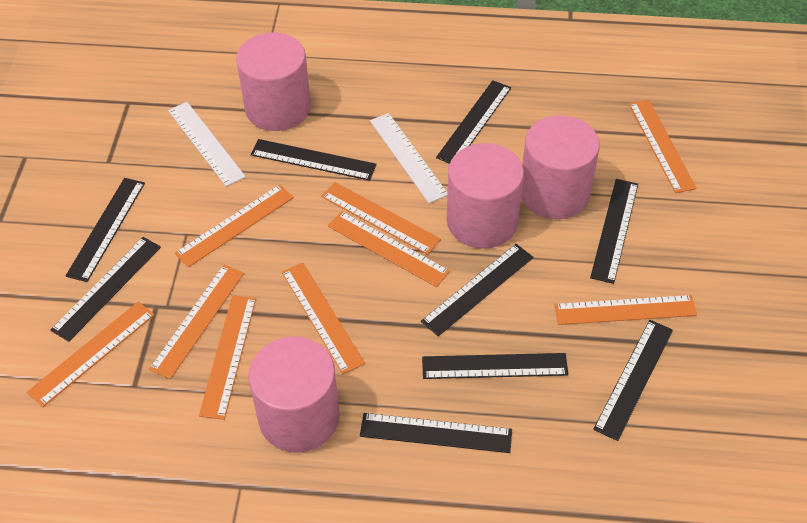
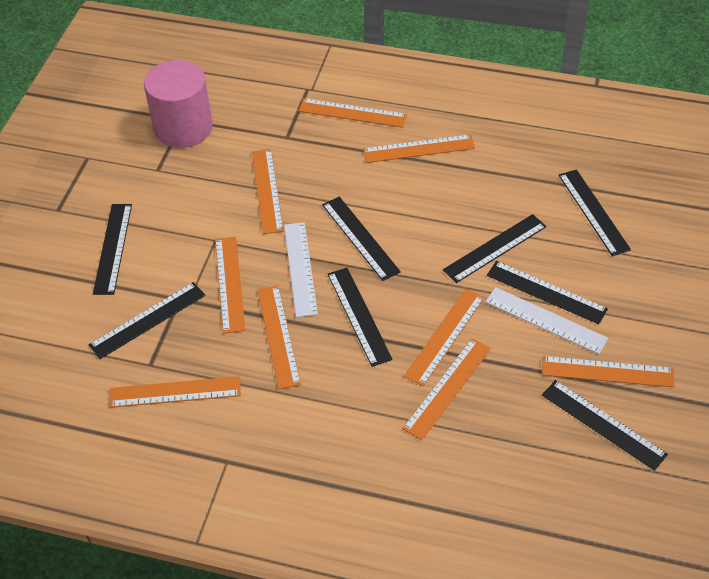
black ruler: 9 -> 8
pink cylinder: 4 -> 1

